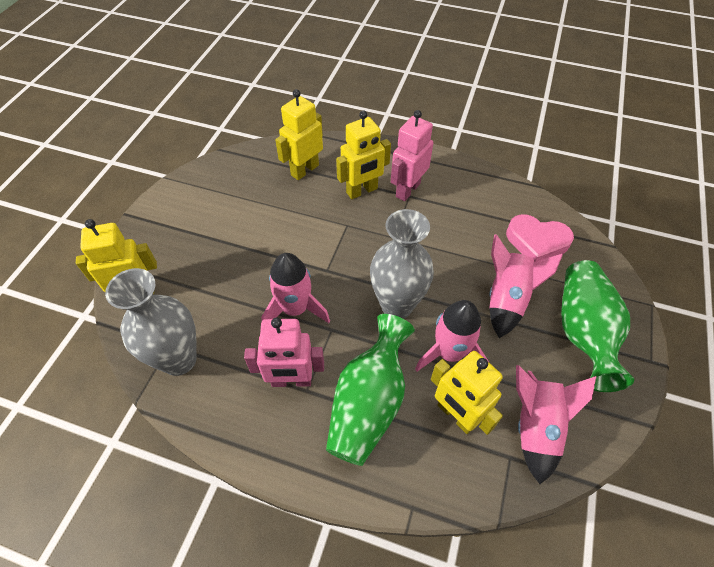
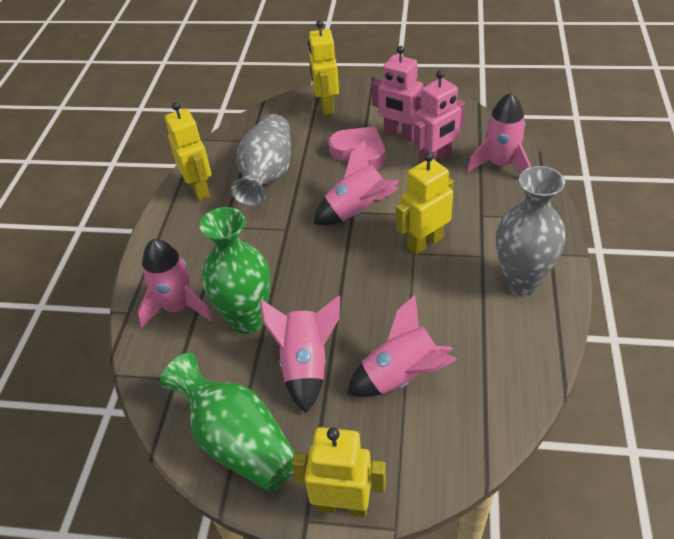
pink rocket: 4 -> 5

